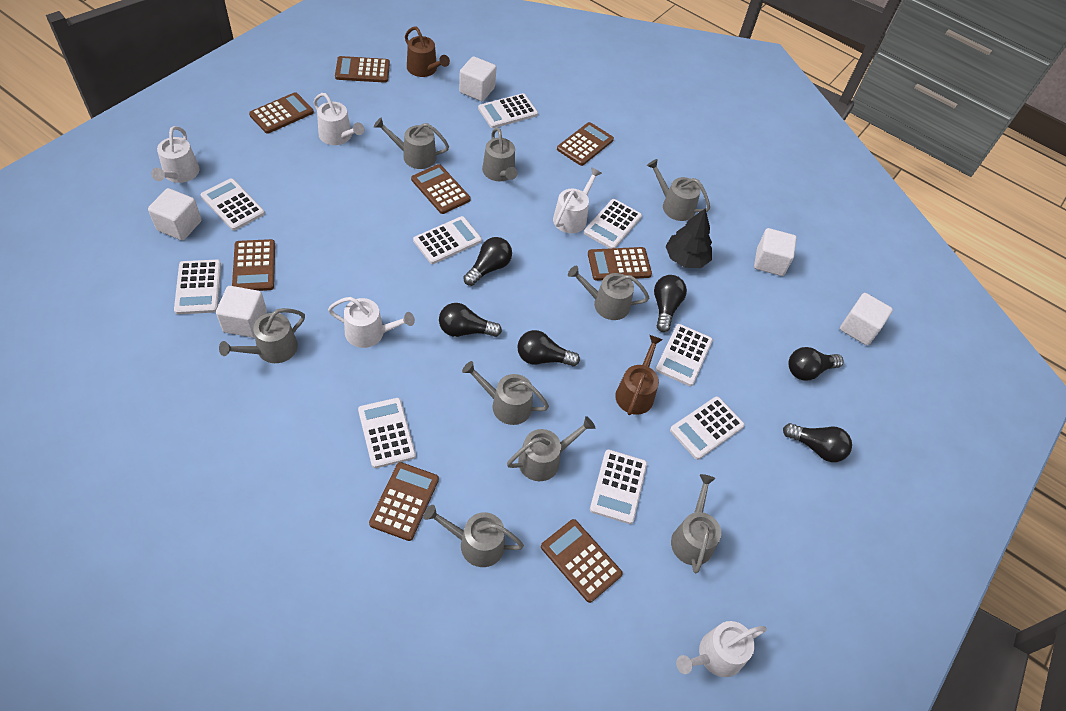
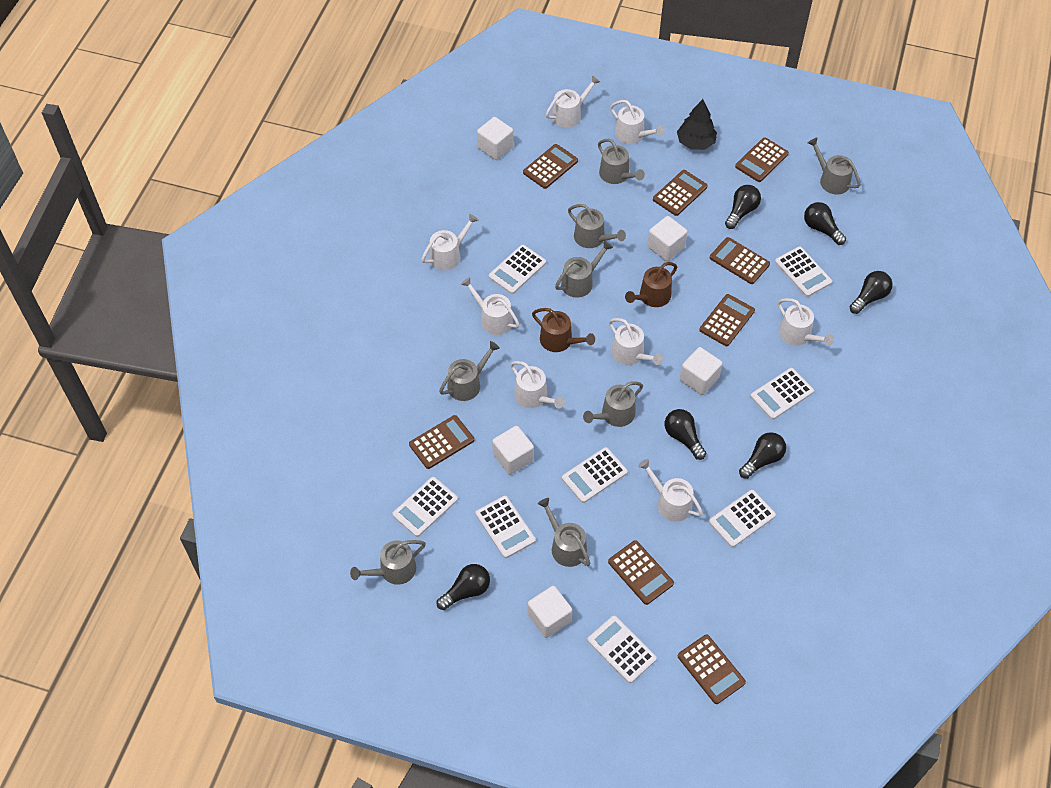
grey watering can: 9 -> 8
white calculator: 9 -> 8
white watering can: 5 -> 8

